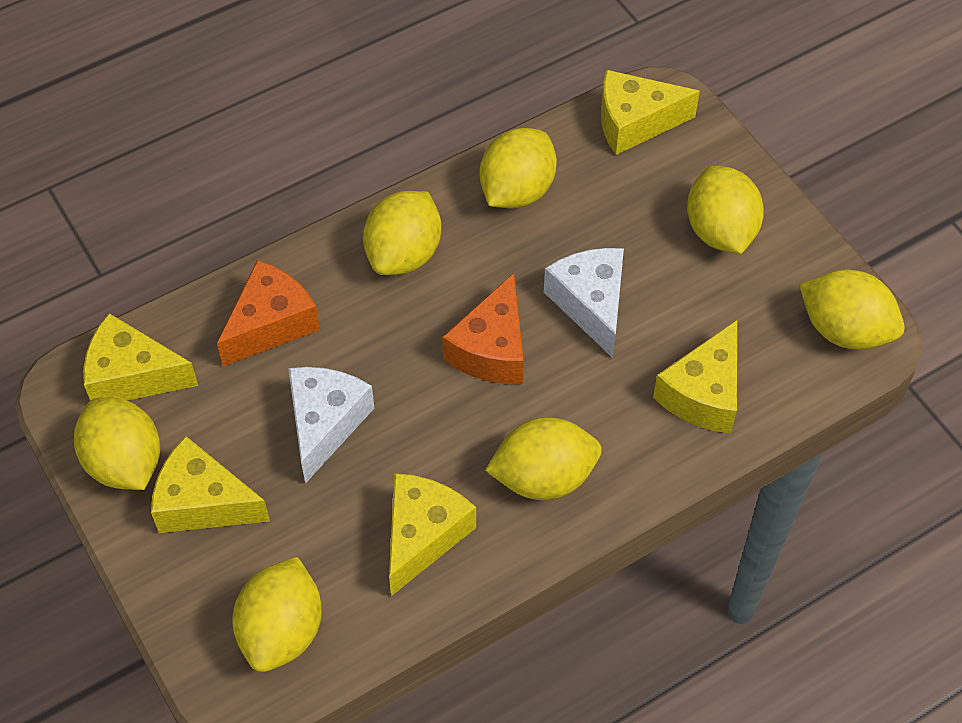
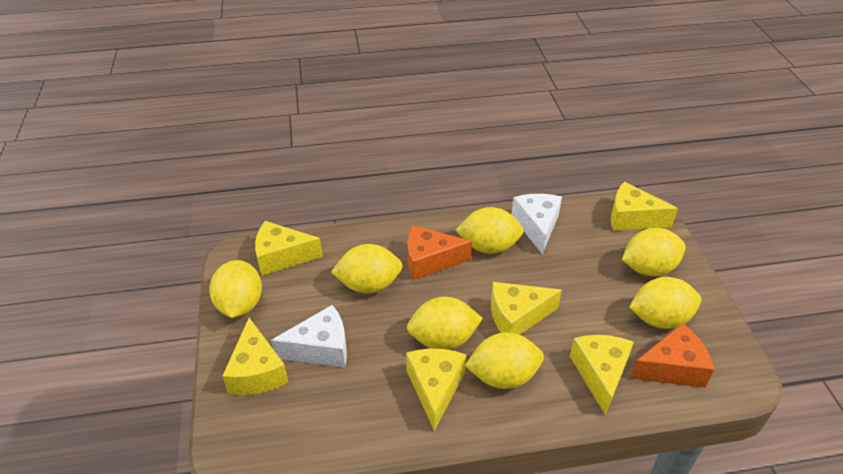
yellow cheese: 5 -> 6

